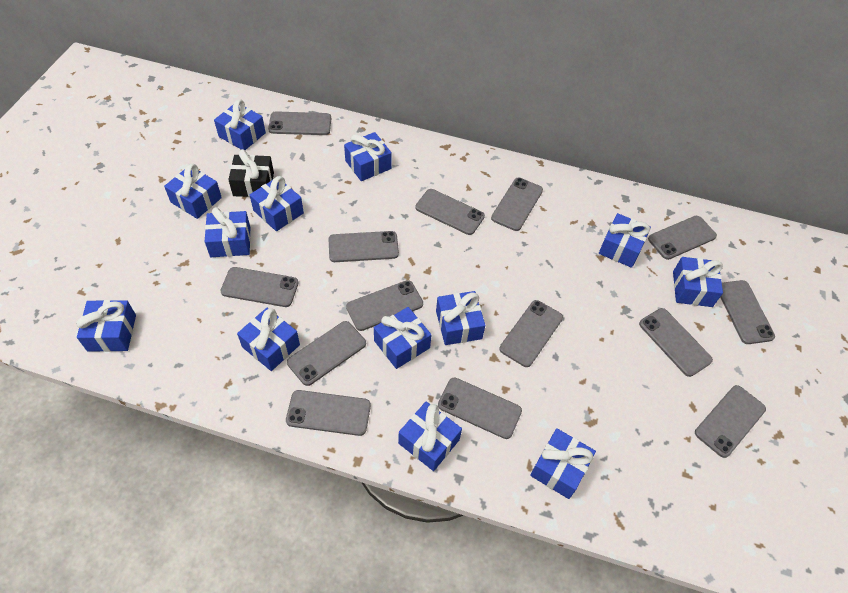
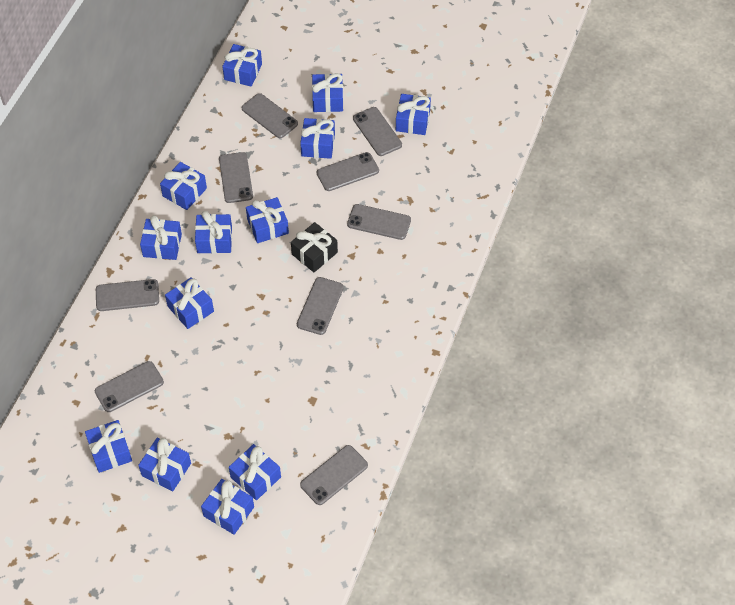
grey phone: 14 -> 9

